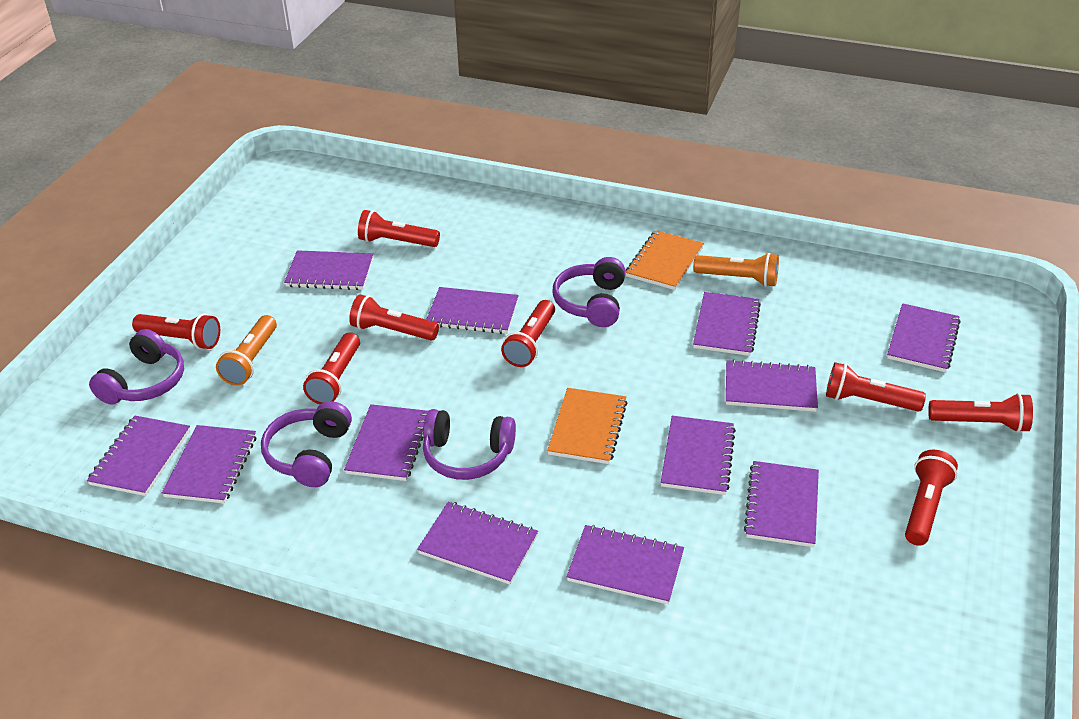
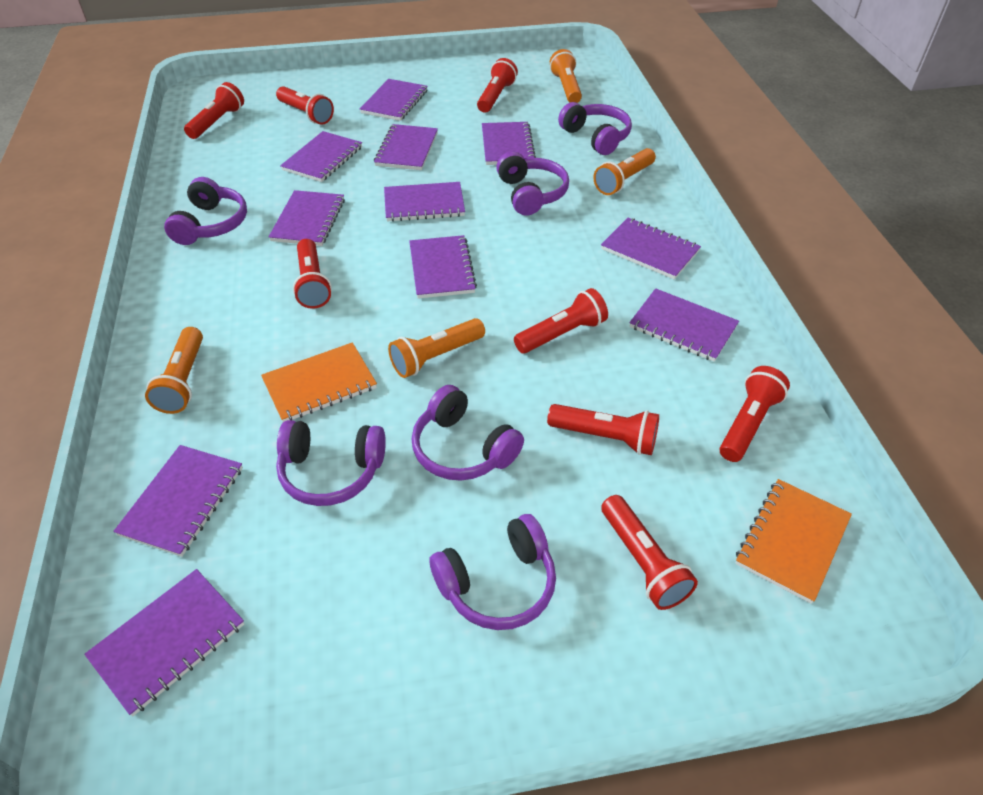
orange flashlight: 2 -> 4
purple headphones: 4 -> 6
purple notebook: 12 -> 11

